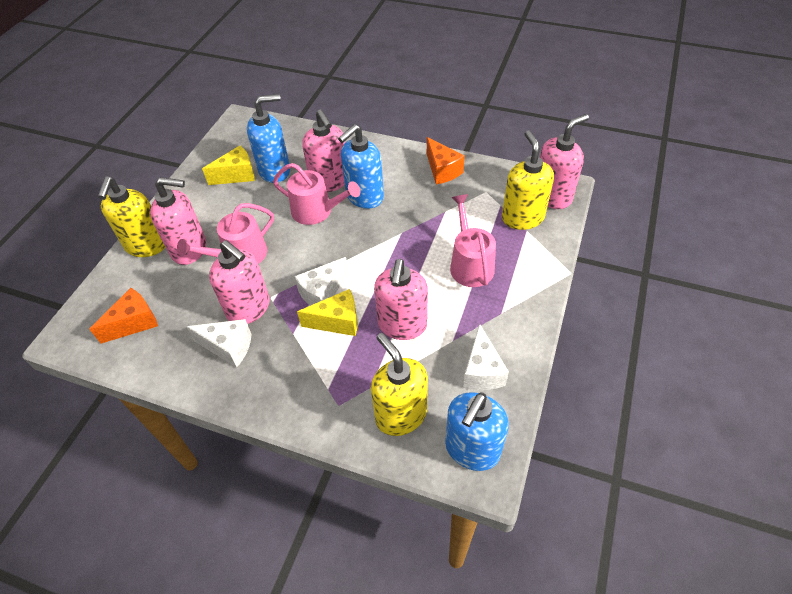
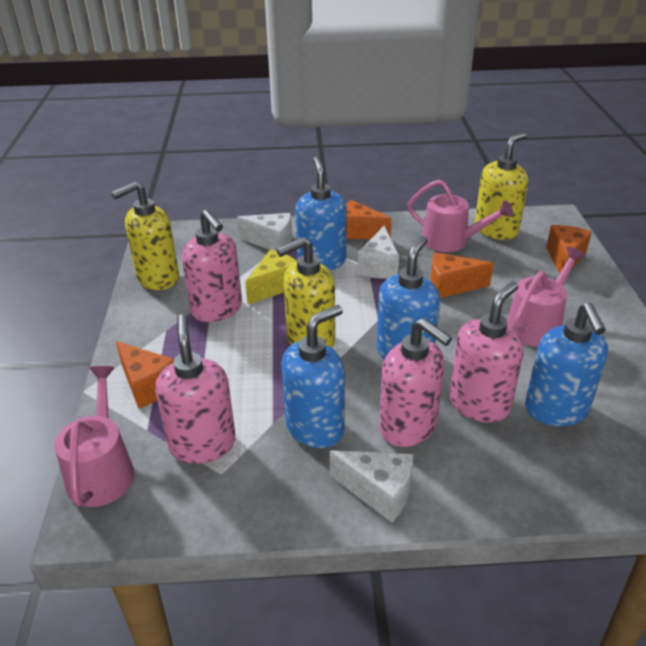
blue soap dispenser: 3 -> 4
orange cheese: 2 -> 4
pink soap dispenser: 5 -> 4
yellow cheese: 2 -> 1

